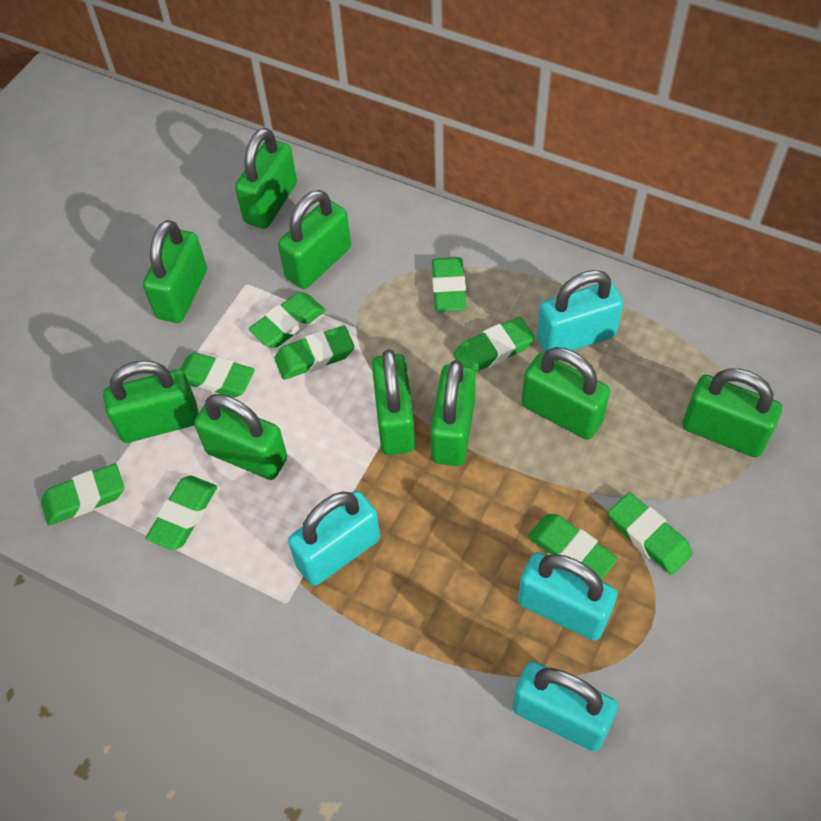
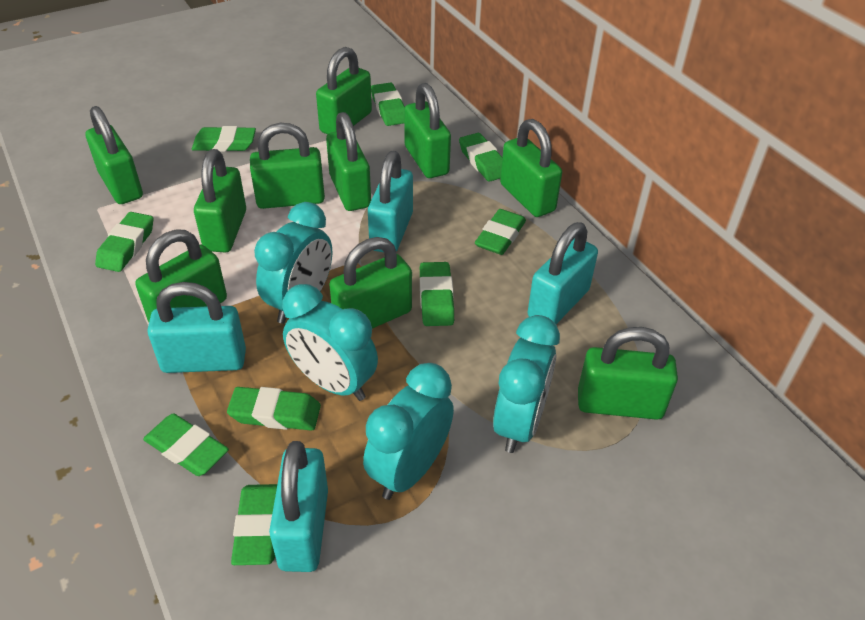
green padlock: 9 -> 10
turquoise clock: 0 -> 4

